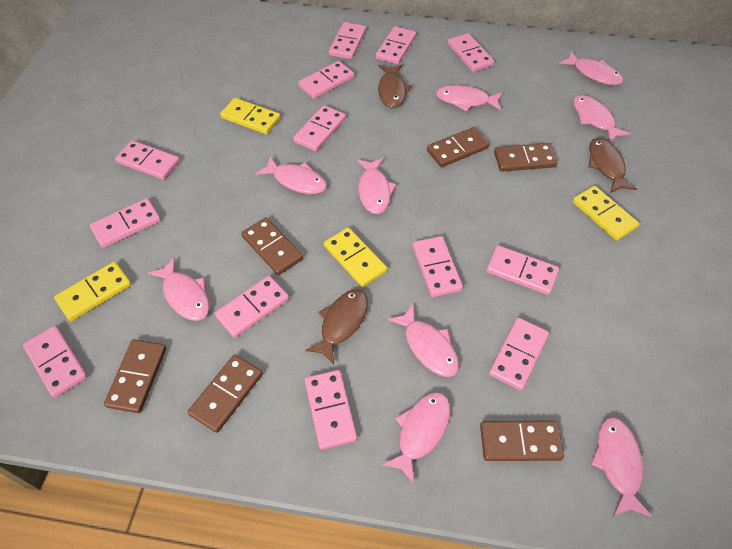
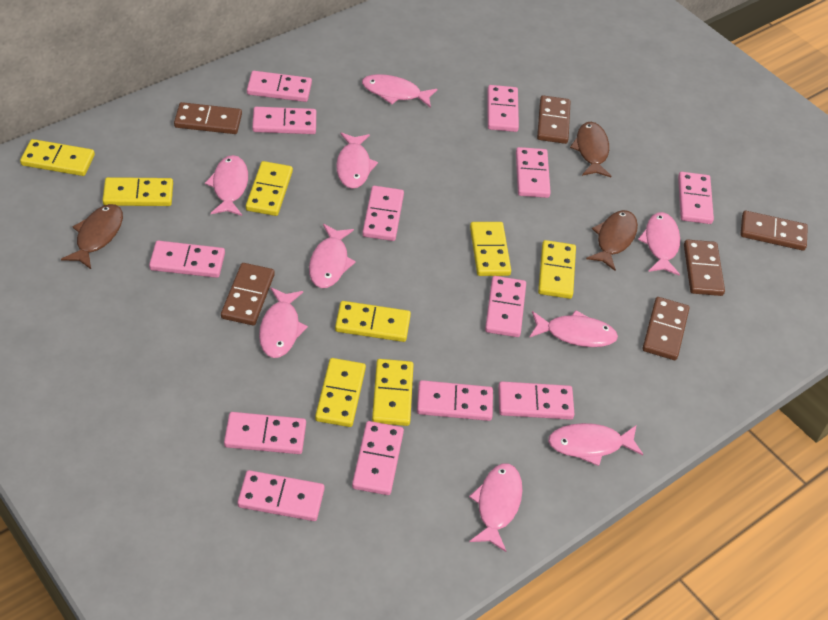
yellow domino: 4 -> 8

